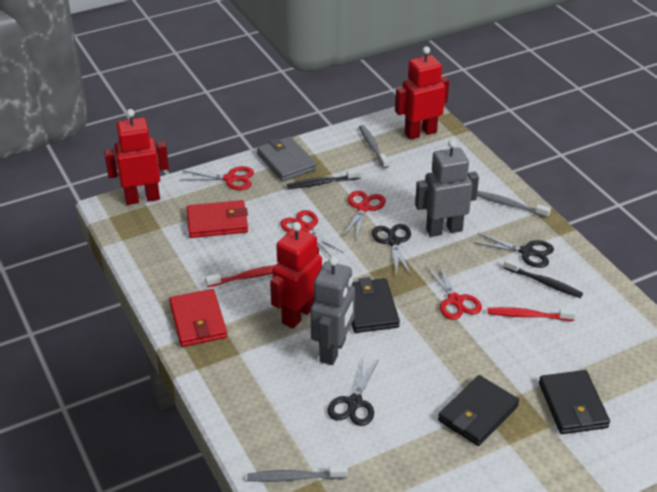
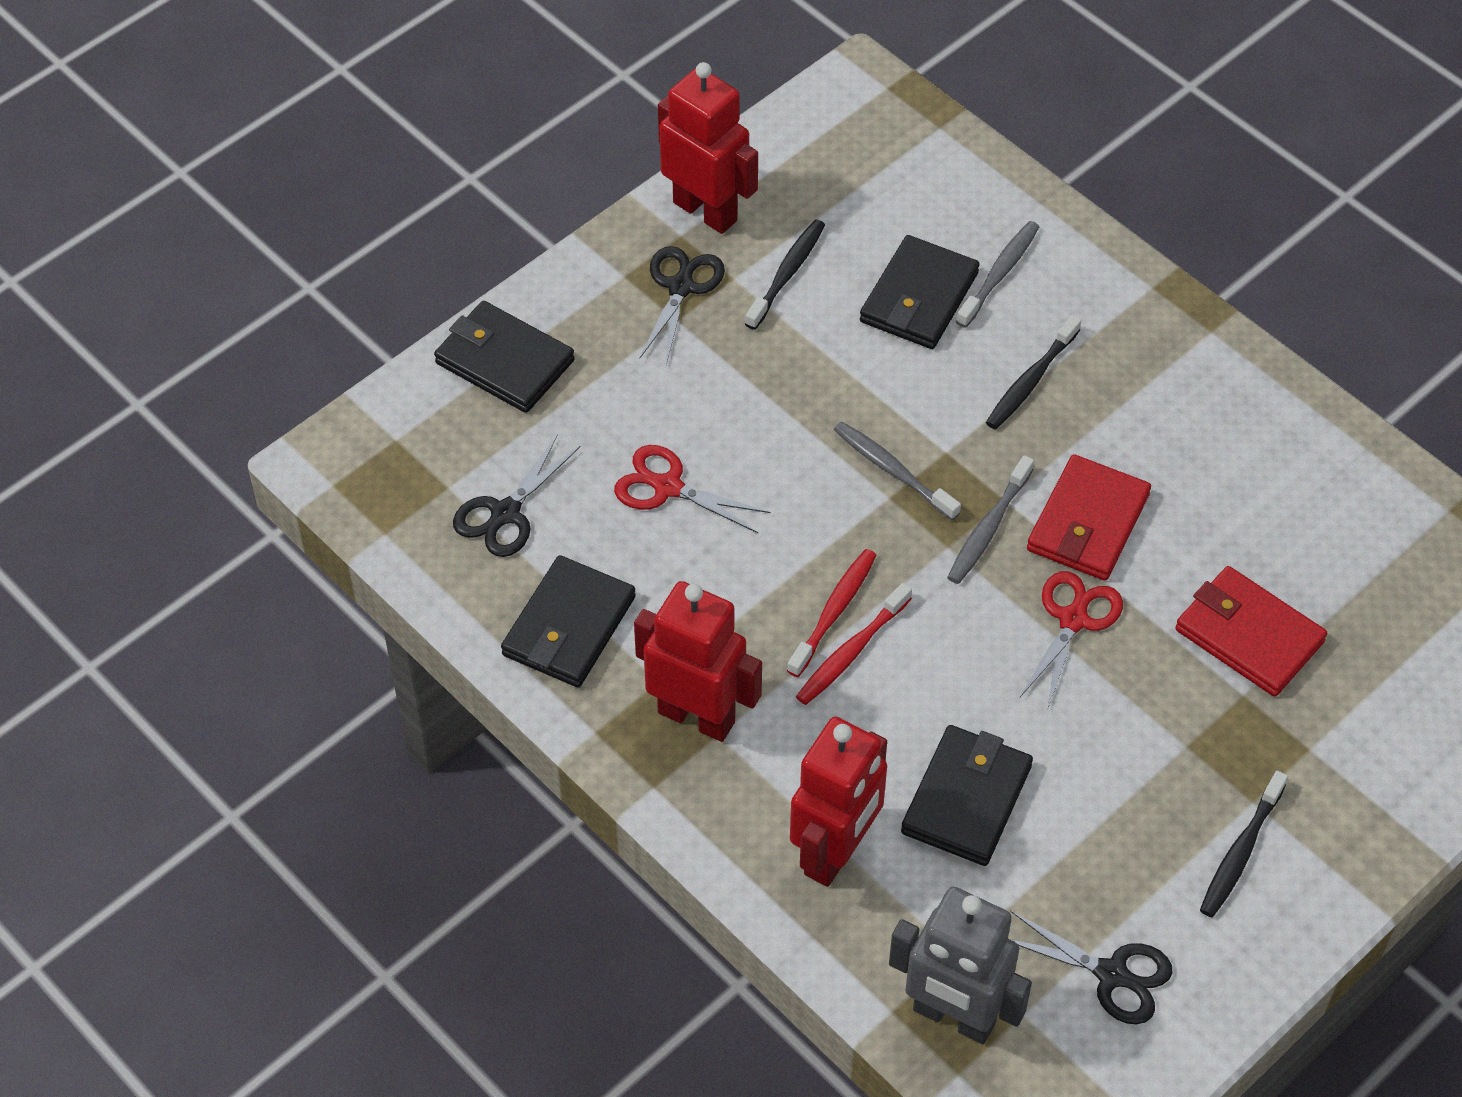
black toothbrush: 2 -> 3
black wallet: 3 -> 4
grey robot: 2 -> 1
grey wallet: 1 -> 0
red scissors: 4 -> 2

